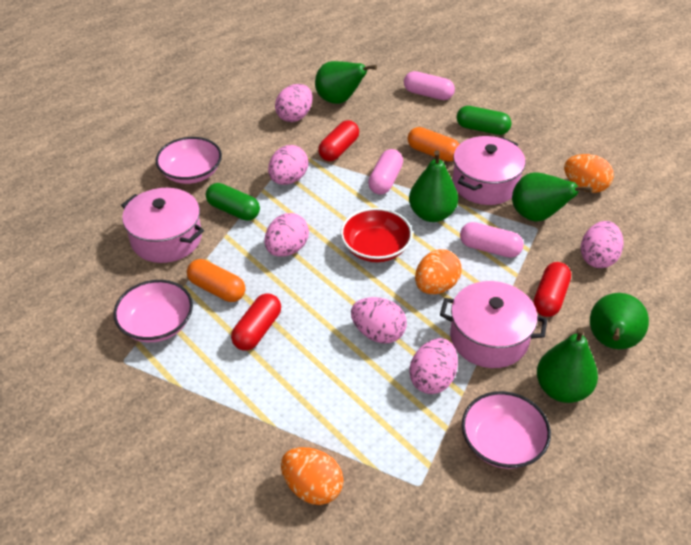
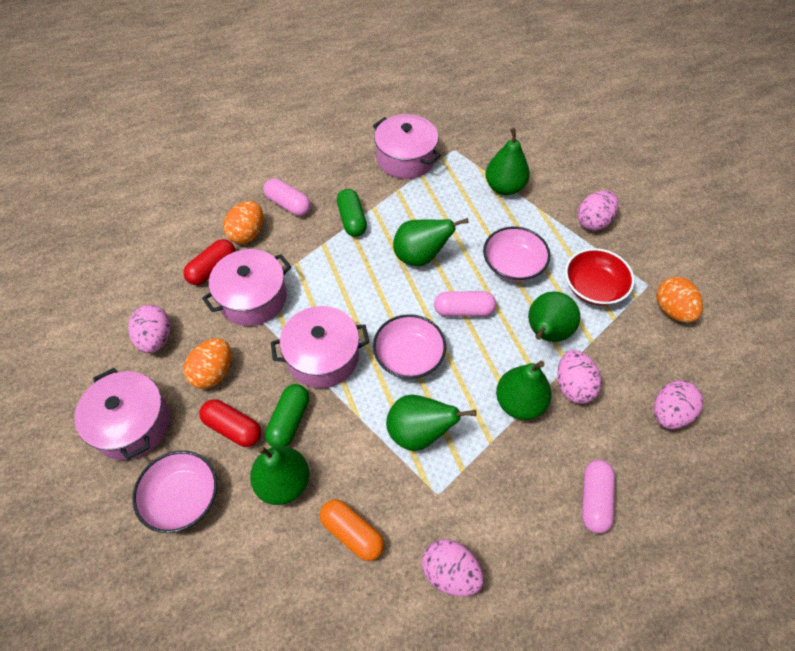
green pear: 5 -> 6
orange capsule: 2 -> 1
pink egg: 6 -> 5
pink pot: 3 -> 4
red capsule: 3 -> 2

